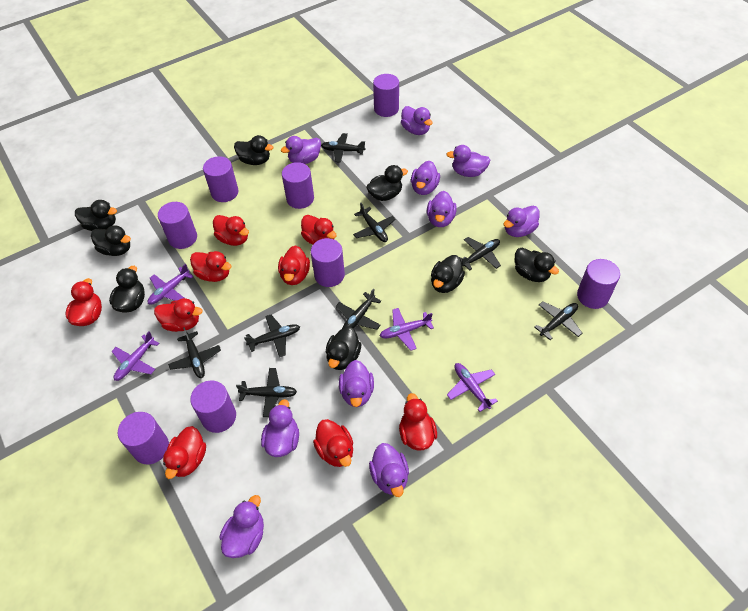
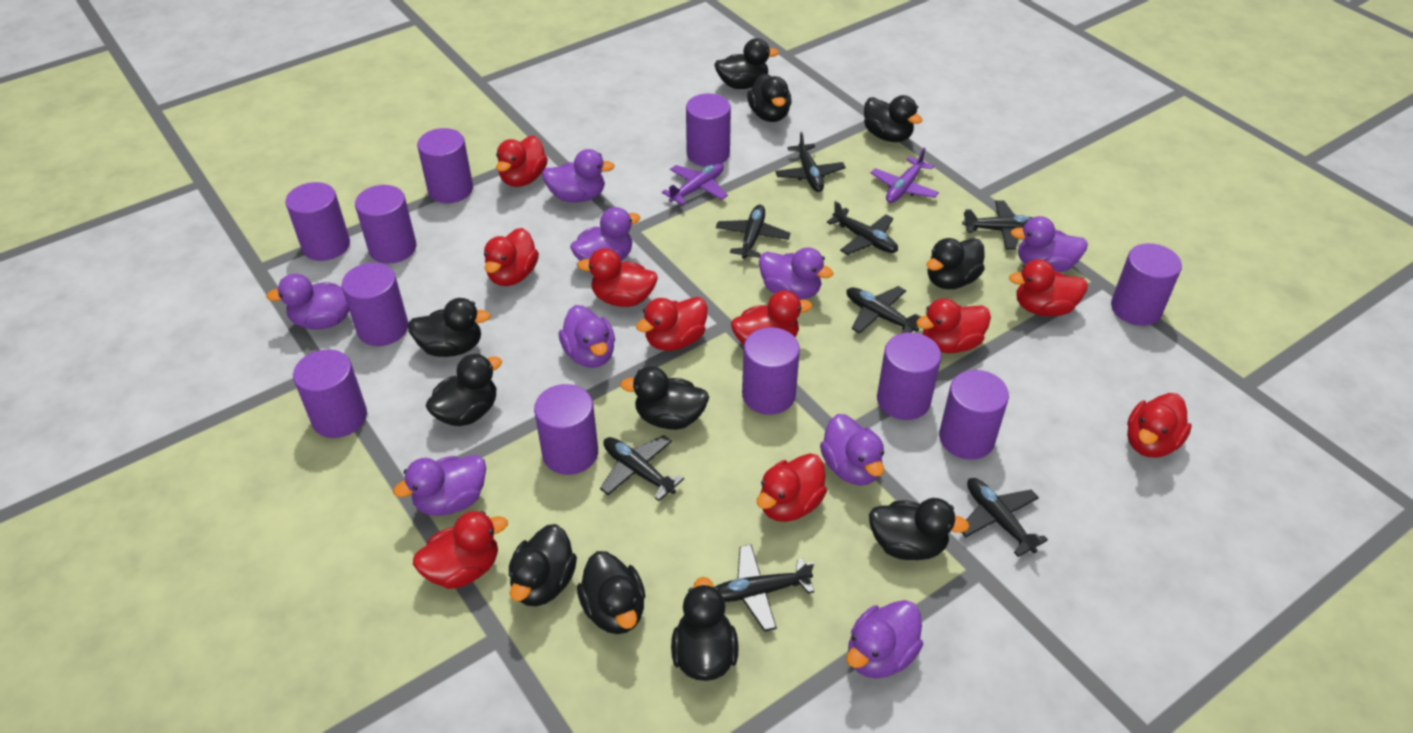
black duck: 8 -> 11
purple cylinder: 8 -> 11
purple duck: 10 -> 9
purple plane: 4 -> 2
red duck: 9 -> 10

